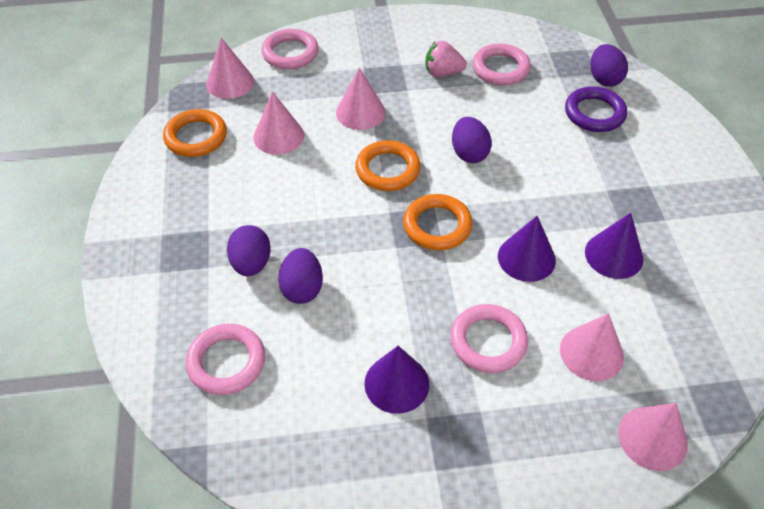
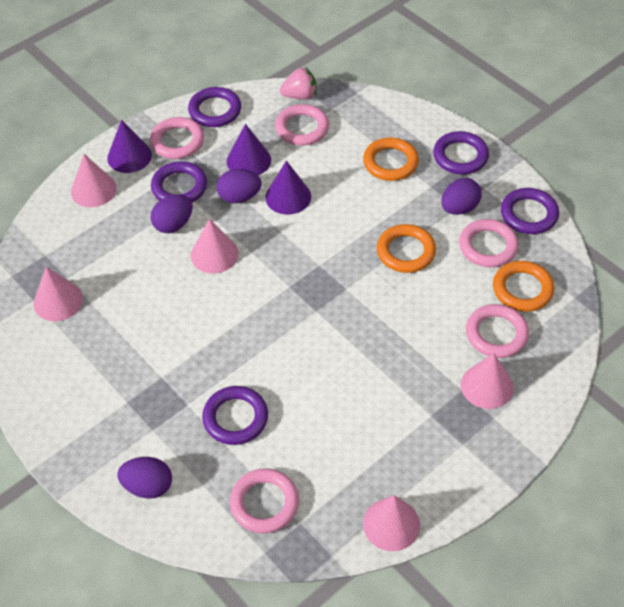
pink ring: 4 -> 5
purple ring: 1 -> 5

